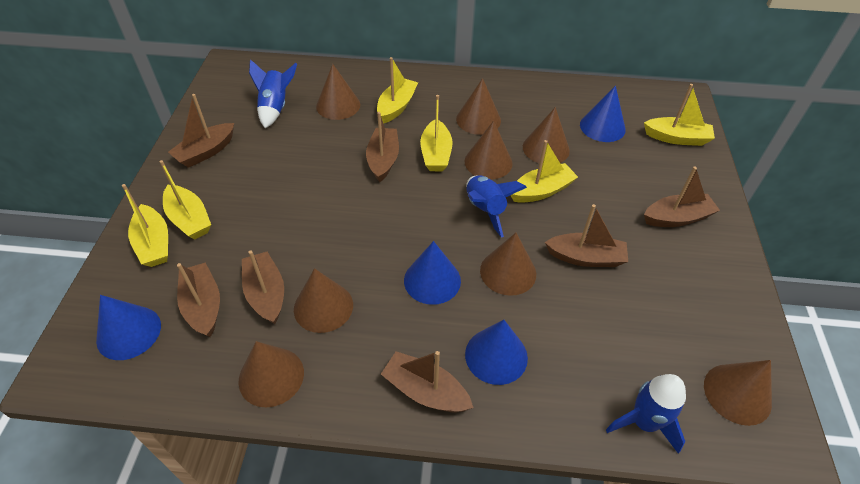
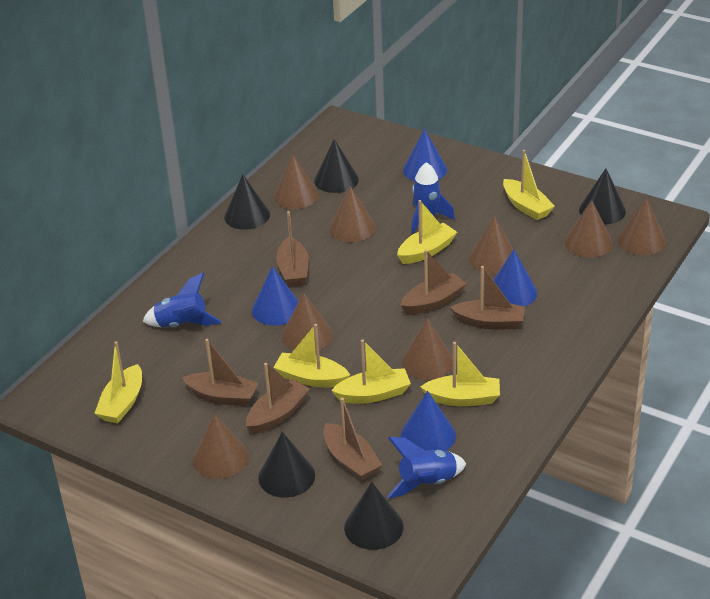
black cone: 0 -> 5
brown boat: 7 -> 6

